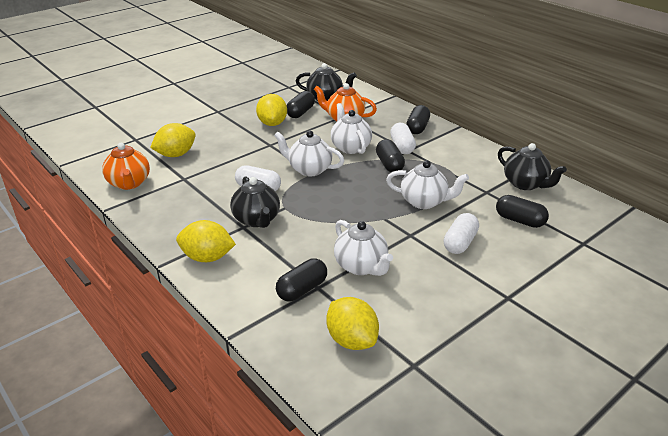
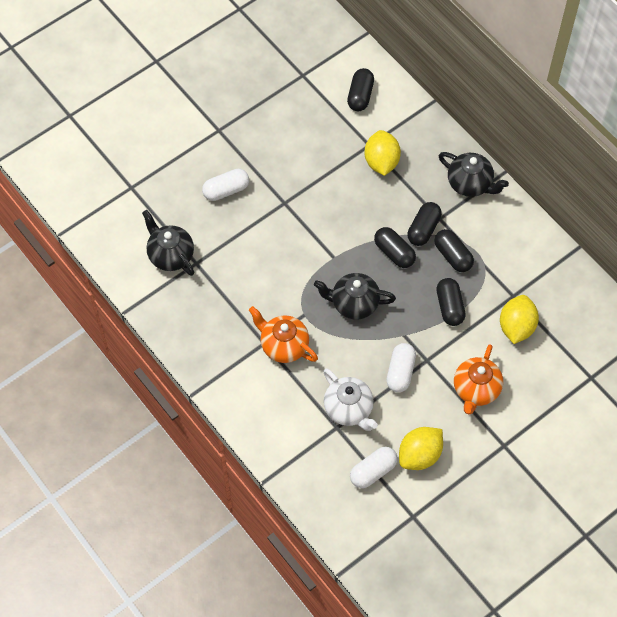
white teapot: 4 -> 1
yellow lemon: 4 -> 3

